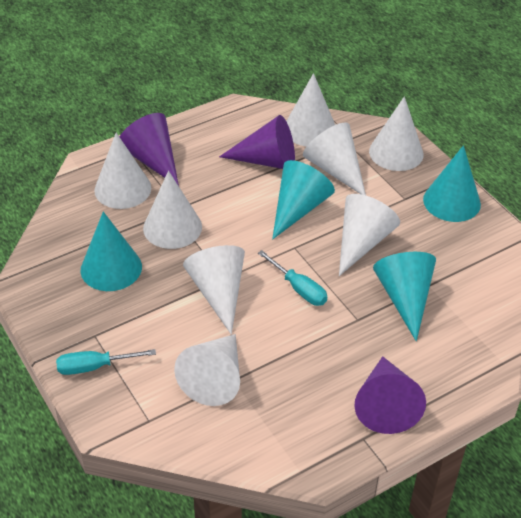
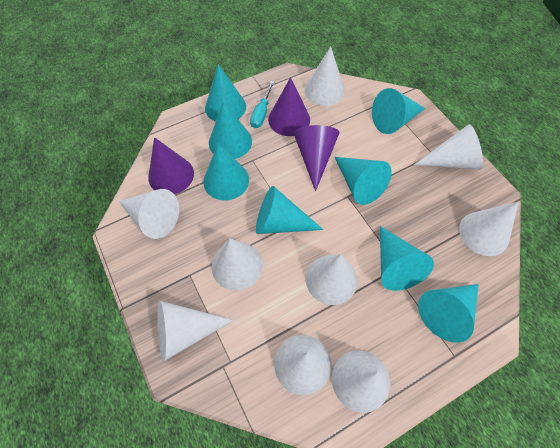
turquoise cone: 4 -> 8
turquoise screwdriver: 2 -> 1
white cone: 8 -> 9

